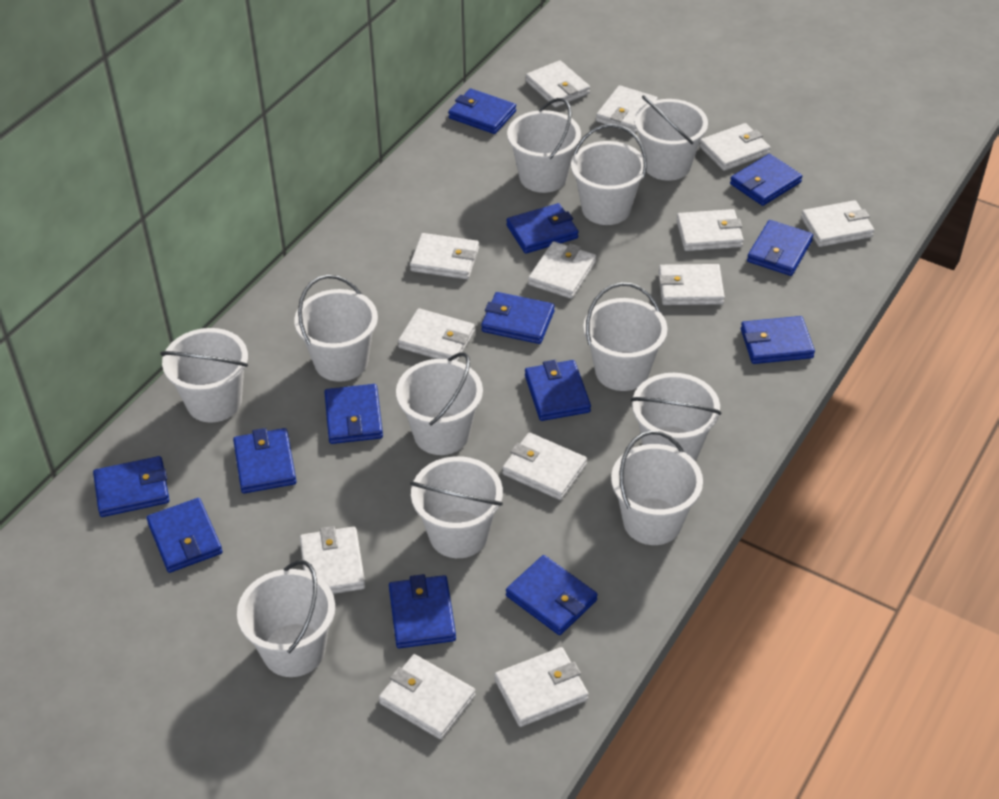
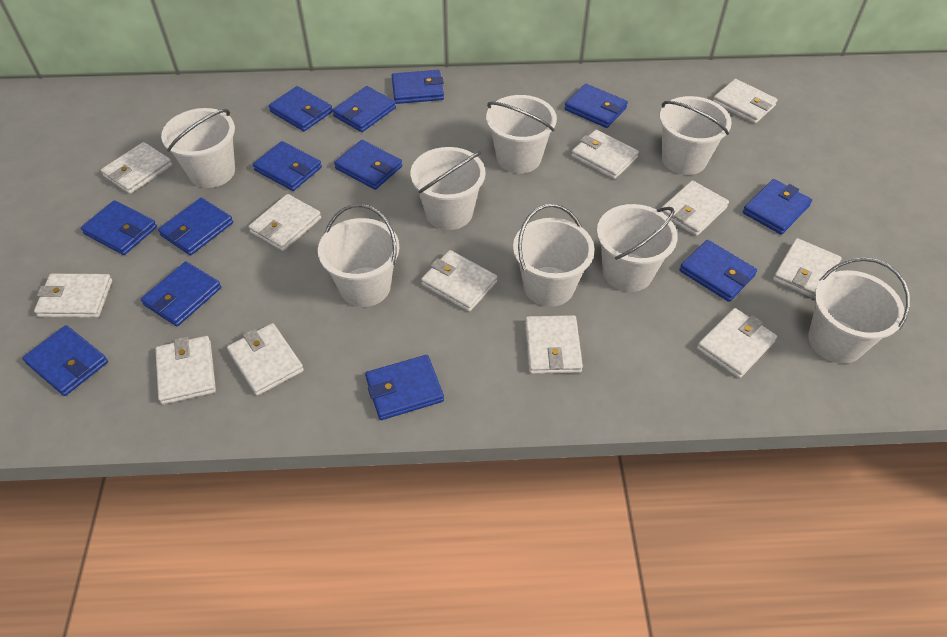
white bucket: 11 -> 8
white wallet: 13 -> 12

